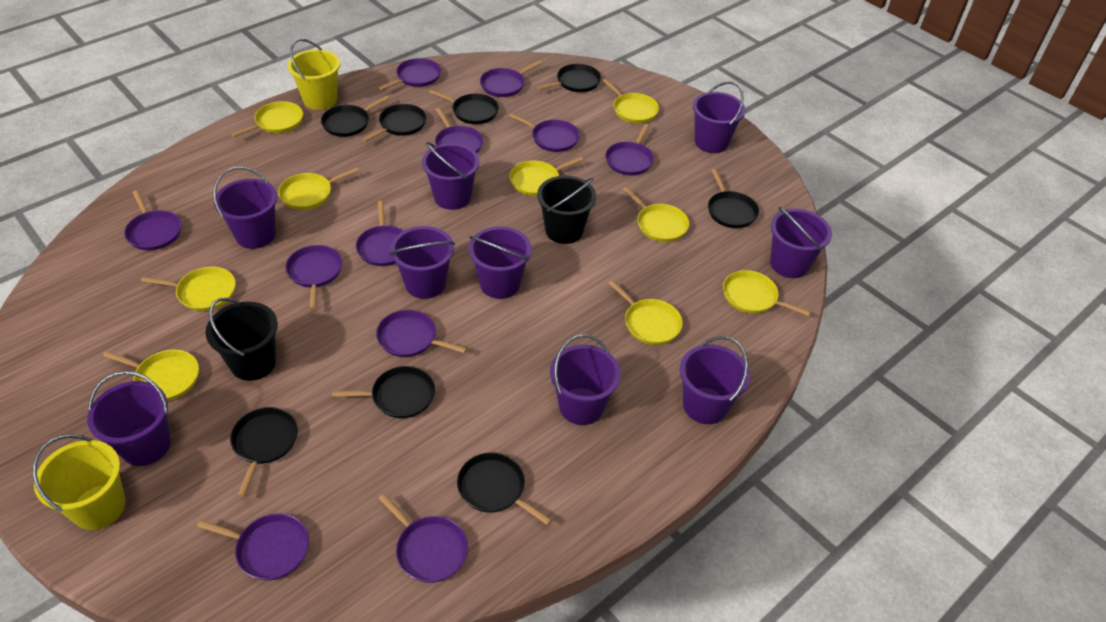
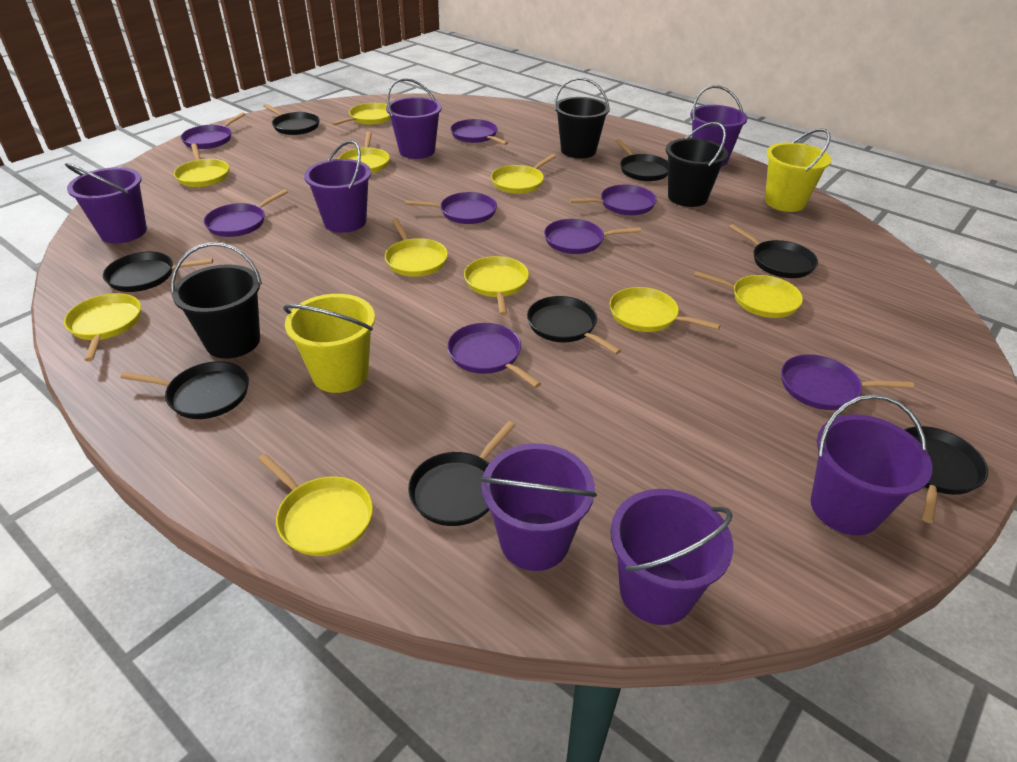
black bucket: 2 -> 3
purple bucket: 9 -> 7
purple pan: 11 -> 8
yellow pan: 9 -> 10

